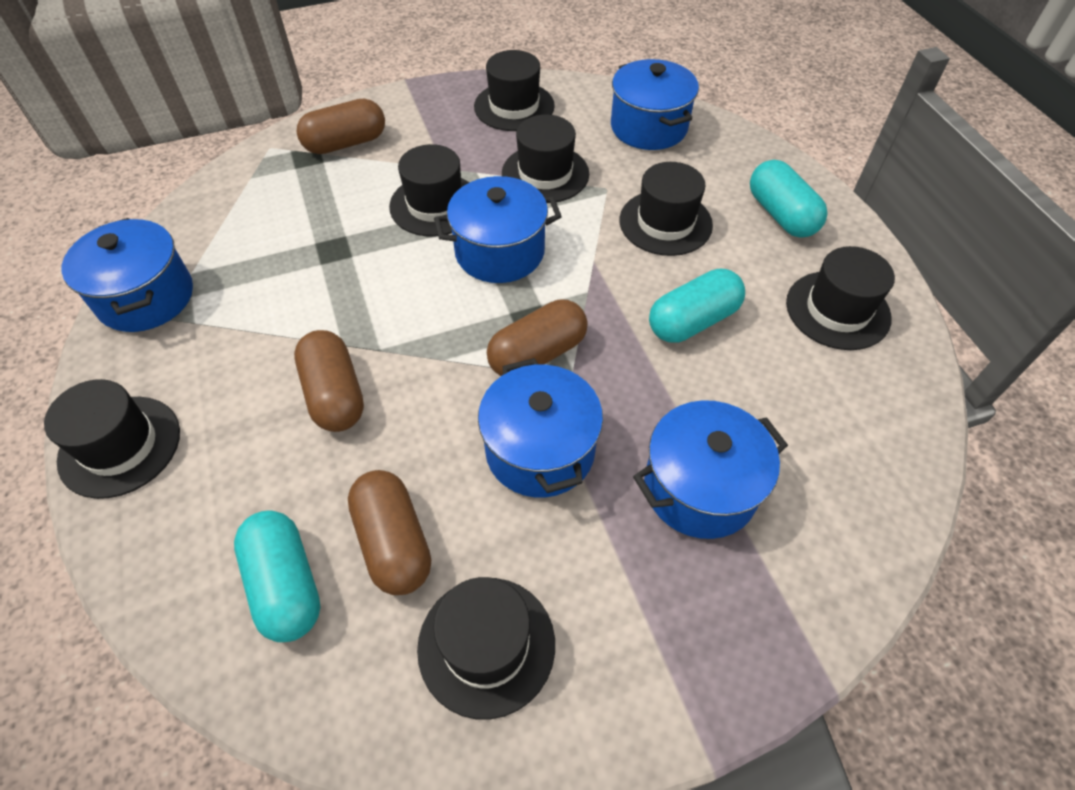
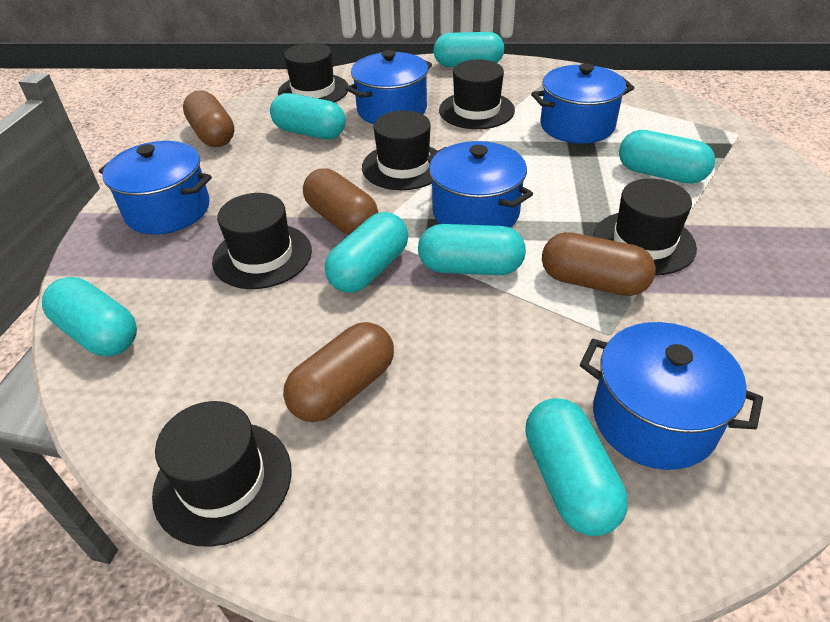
black hat: 7 -> 6
turquoise capsule: 3 -> 7

